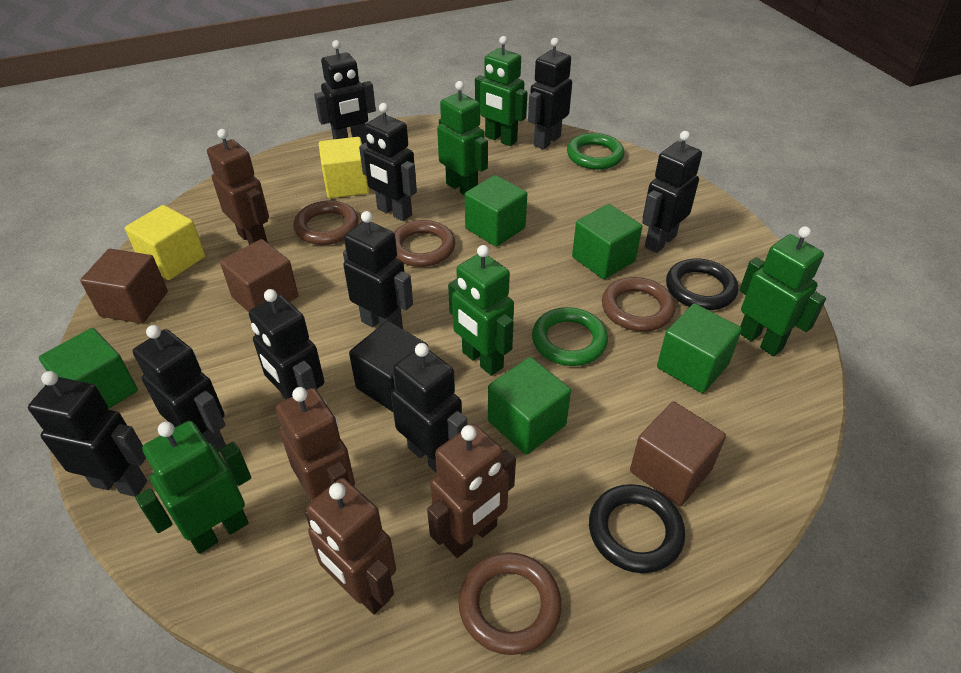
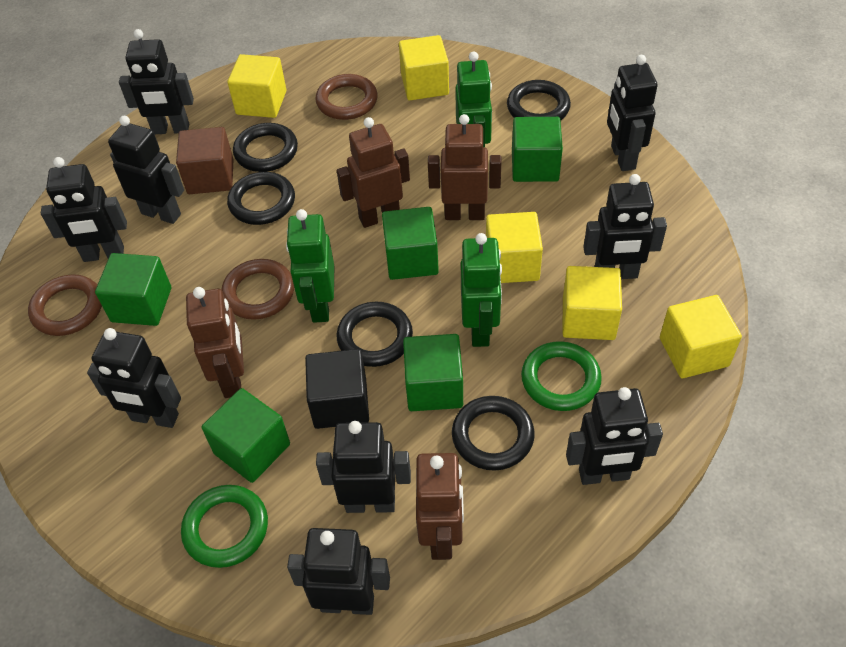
black ring: 2 -> 5
brown cube: 3 -> 1
brown ring: 4 -> 3
green robot: 5 -> 3
yellow cube: 2 -> 5

